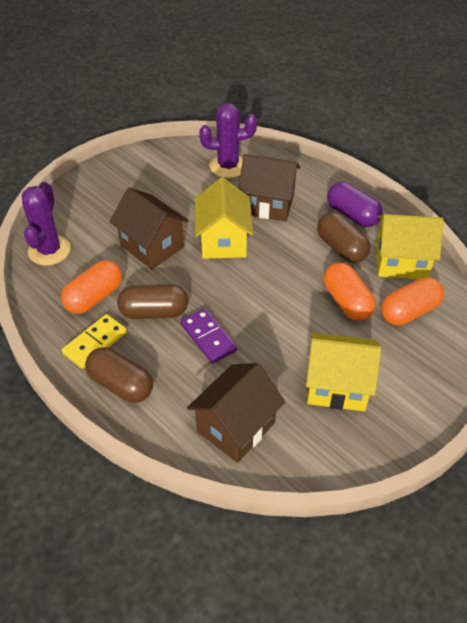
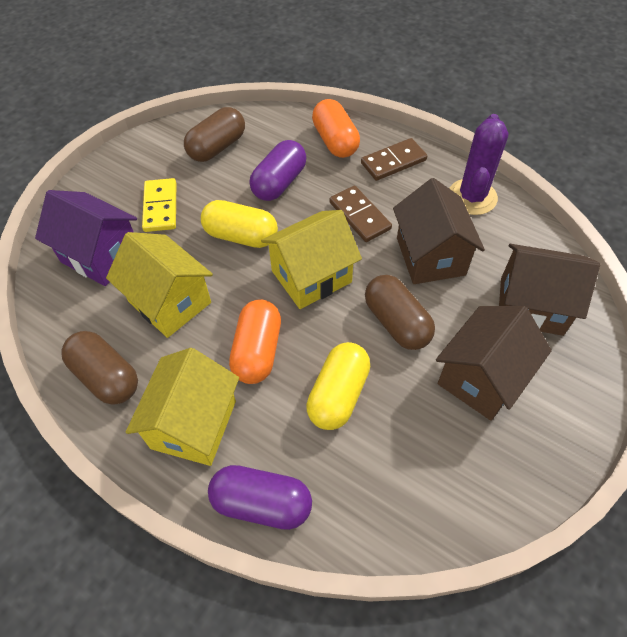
brown domino: 0 -> 2
orange capsule: 3 -> 2
purple cactus: 2 -> 1
purple capsule: 1 -> 2
purple domino: 1 -> 0
purple house: 0 -> 1
yellow capsule: 0 -> 2

